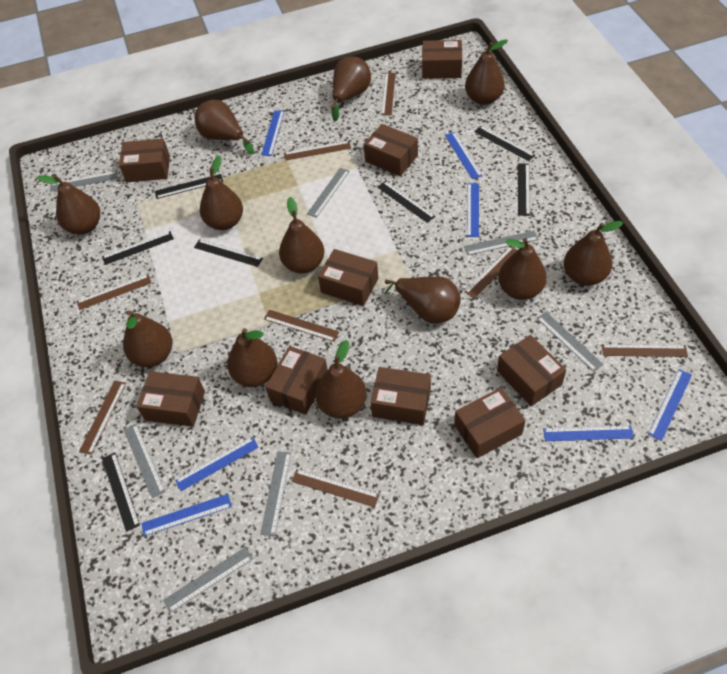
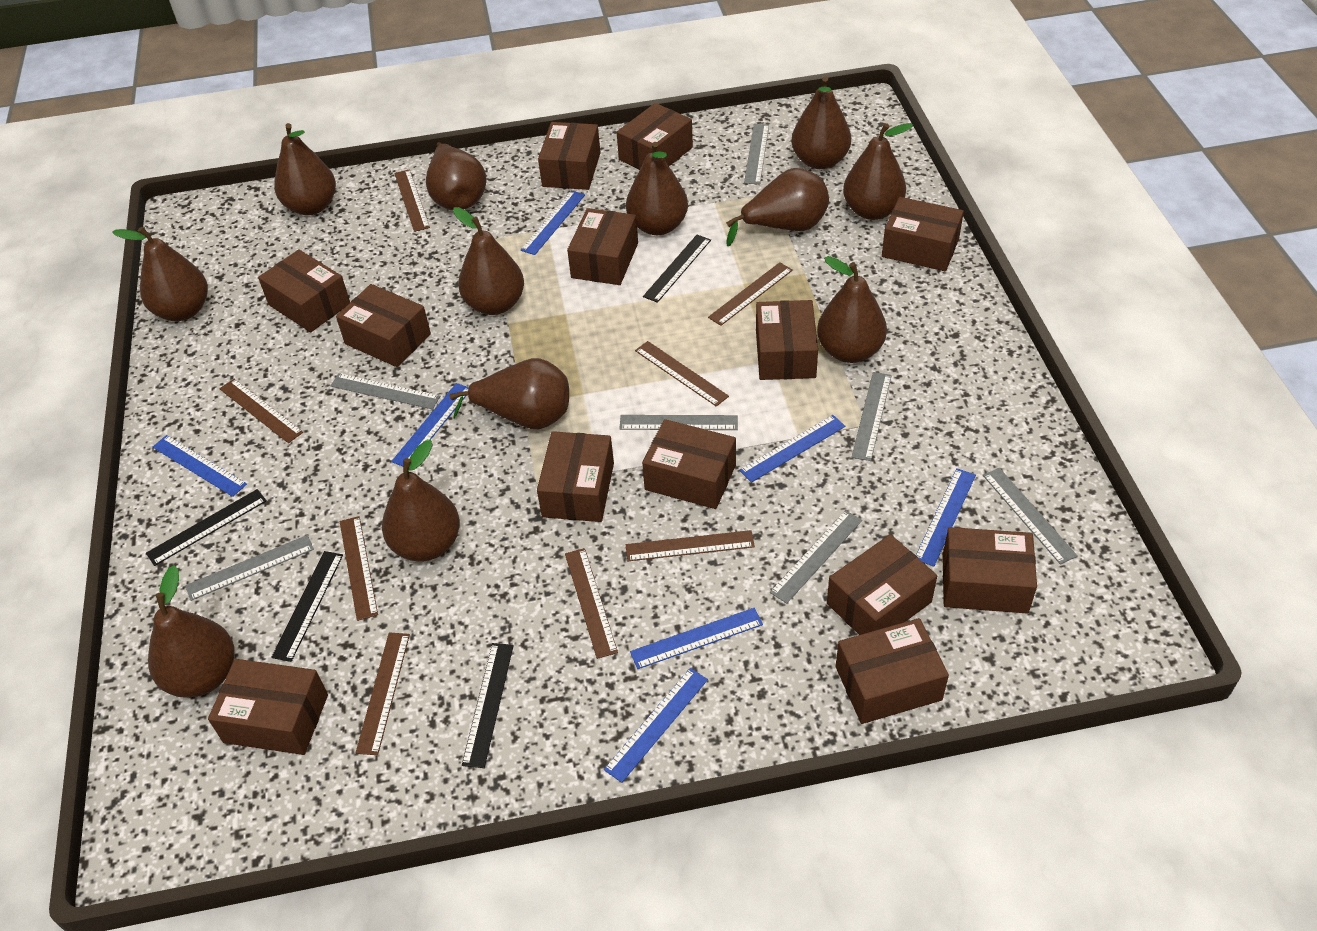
black ruler: 7 -> 4
brown box: 9 -> 13

